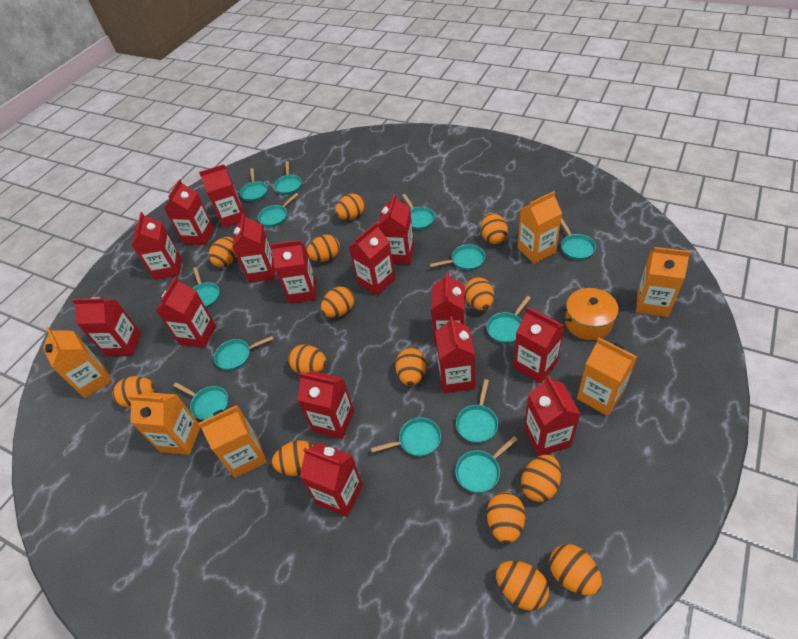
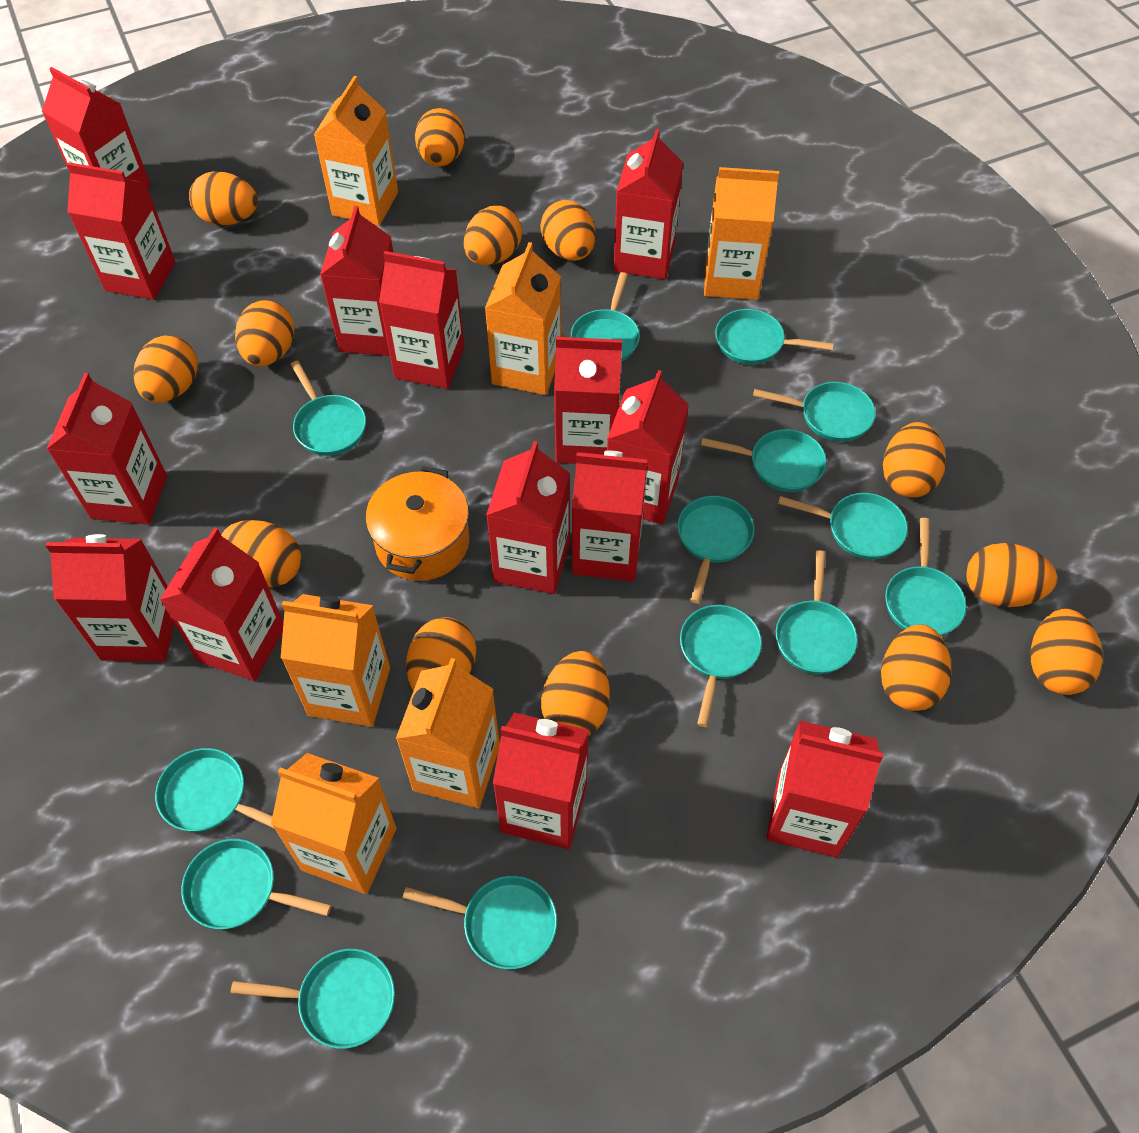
orange egg: 14 -> 13
red carton: 15 -> 14
turquoise pan: 13 -> 14

